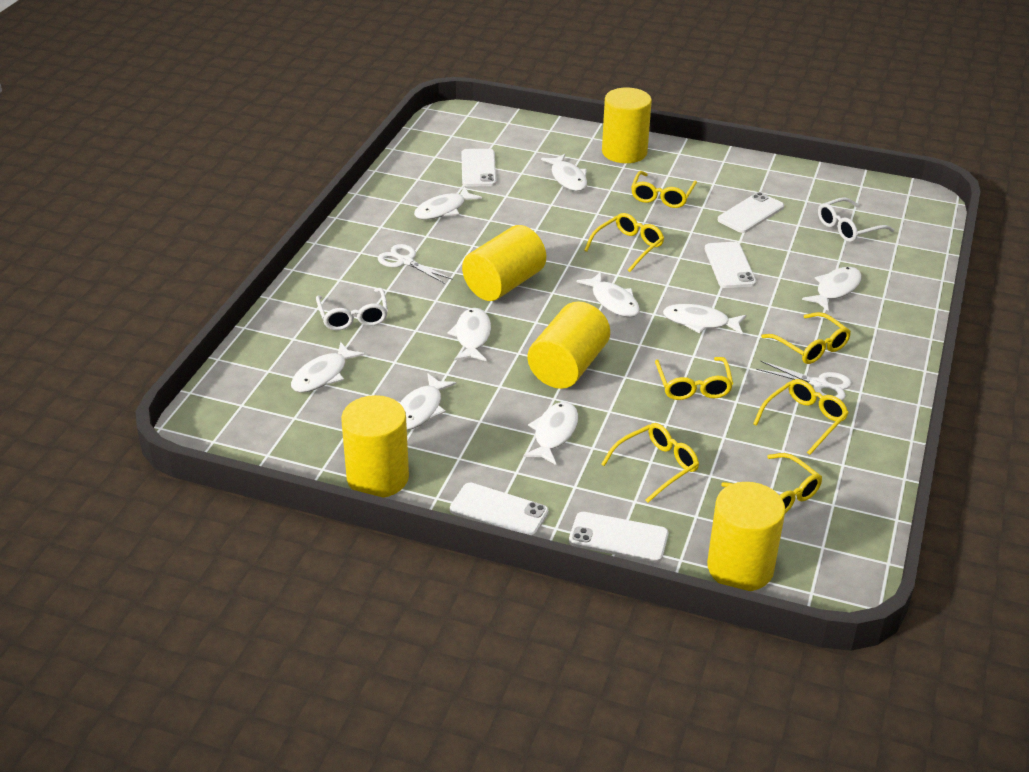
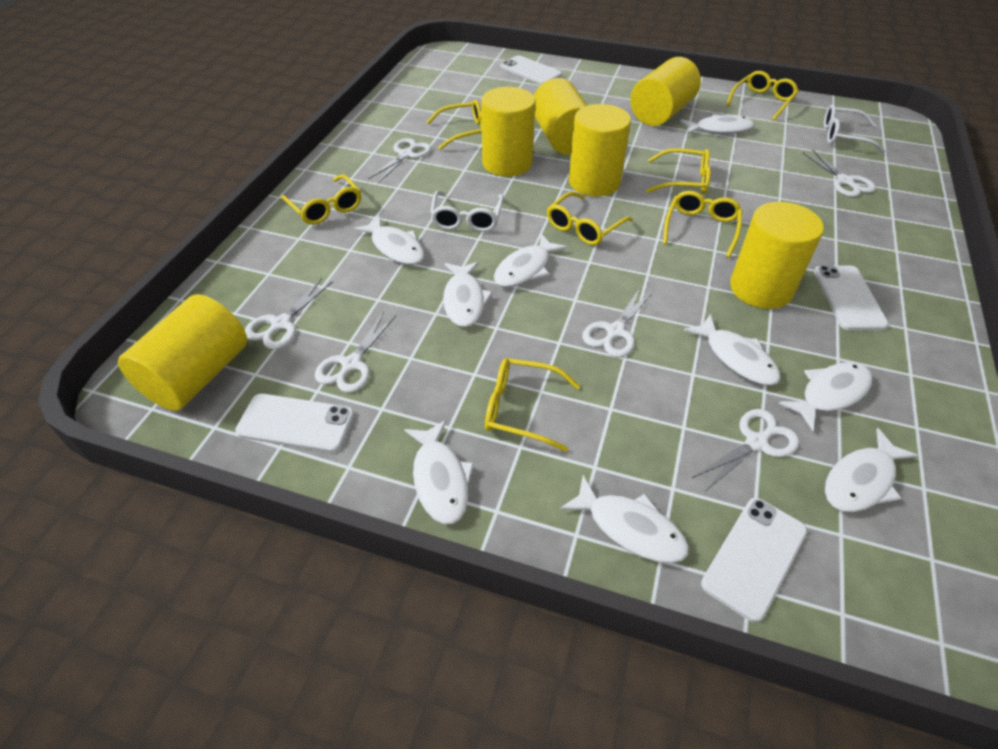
white phone: 5 -> 4
white scissors: 2 -> 6
yellow cylinder: 5 -> 6

